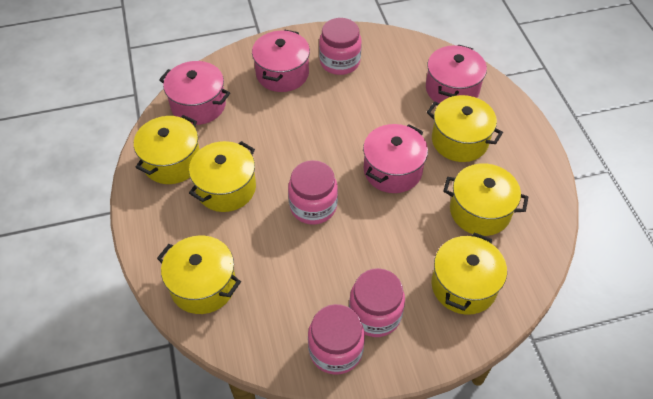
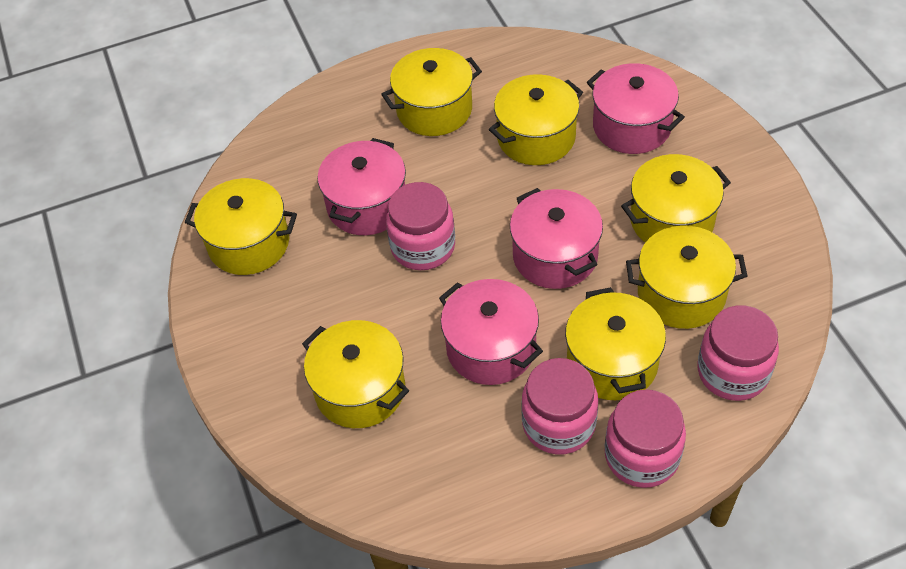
yellow pot: 6 -> 7

